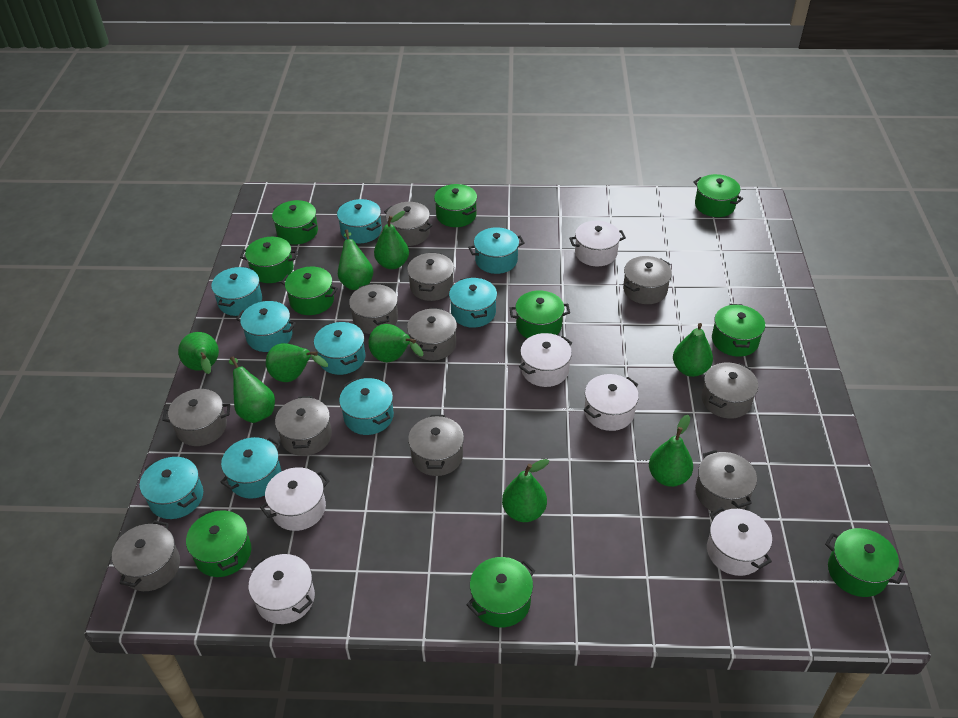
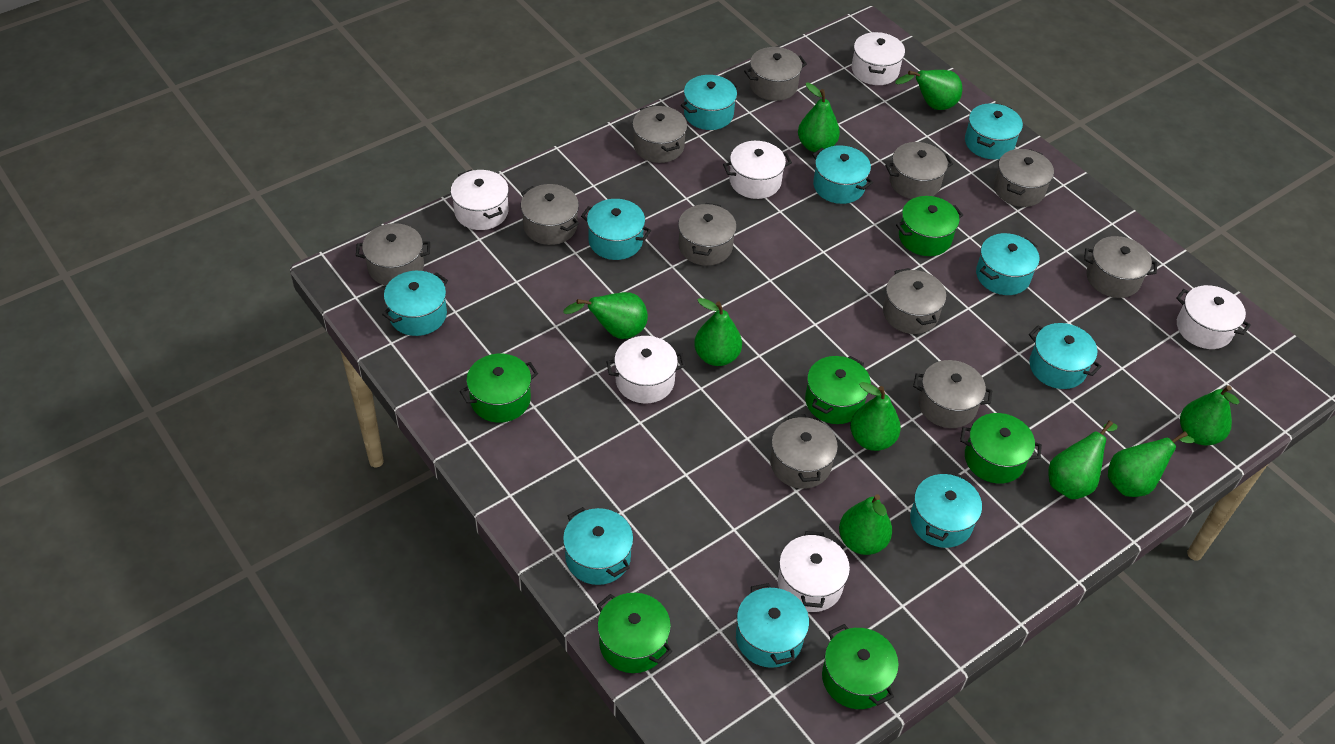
green pot: 10 -> 6
turquoise pot: 9 -> 10

